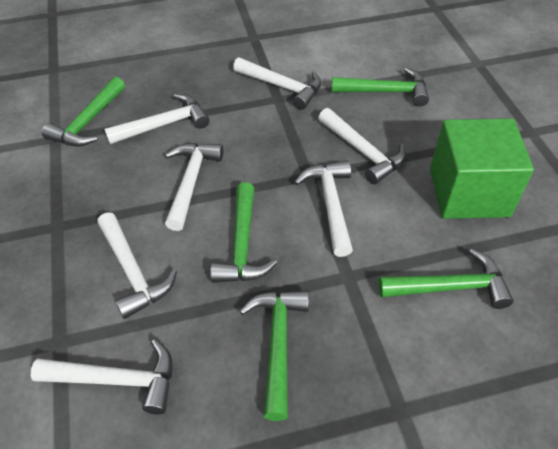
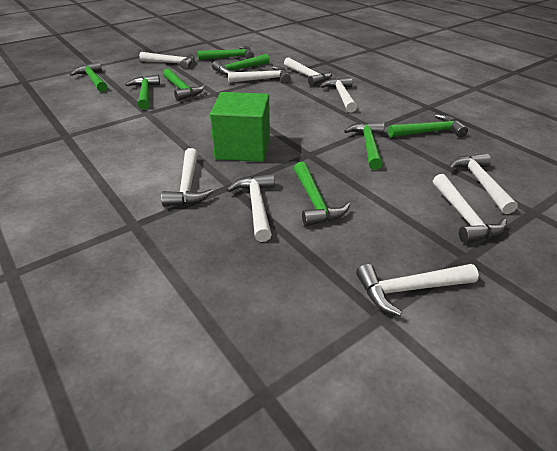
green hammer: 5 -> 8
white hammer: 7 -> 9

